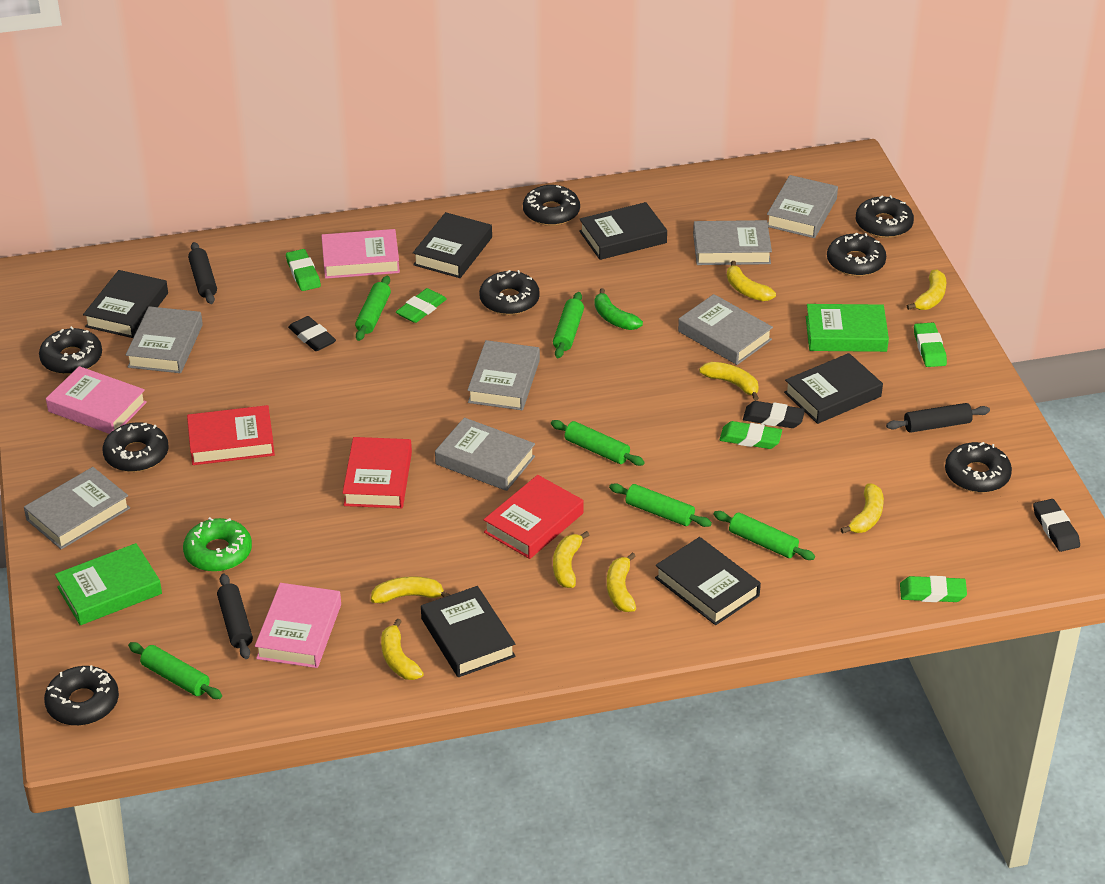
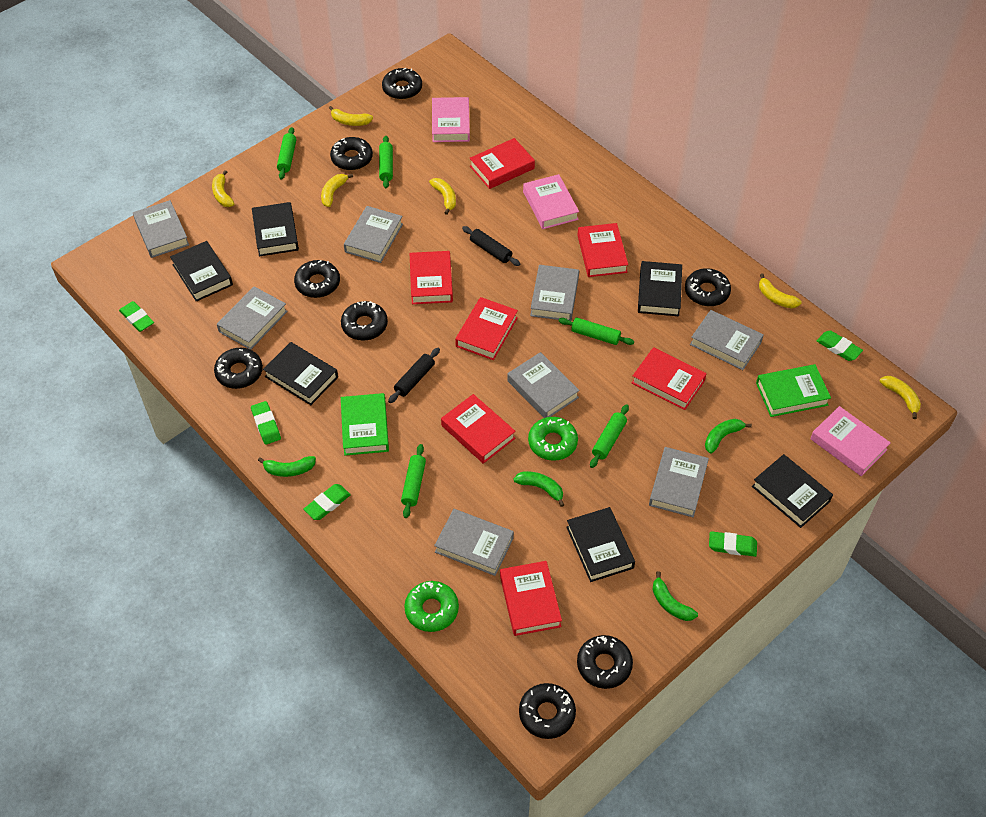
black eraser: 3 -> 0
black rolling pin: 3 -> 2
green banana: 1 -> 4
green donut: 1 -> 2
green rolling pin: 6 -> 5
grey book: 7 -> 8
red book: 3 -> 7
yellow banana: 8 -> 6

